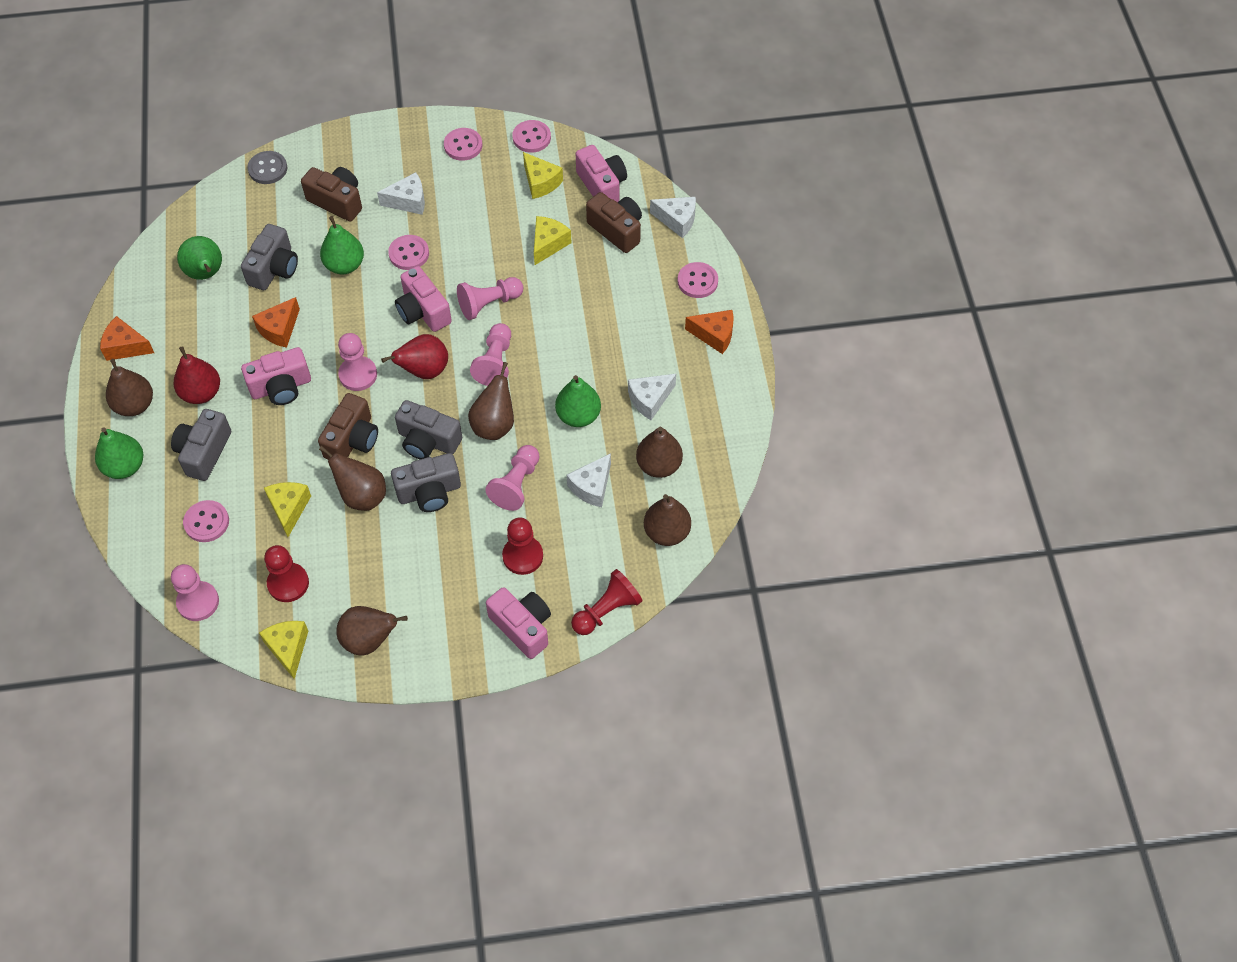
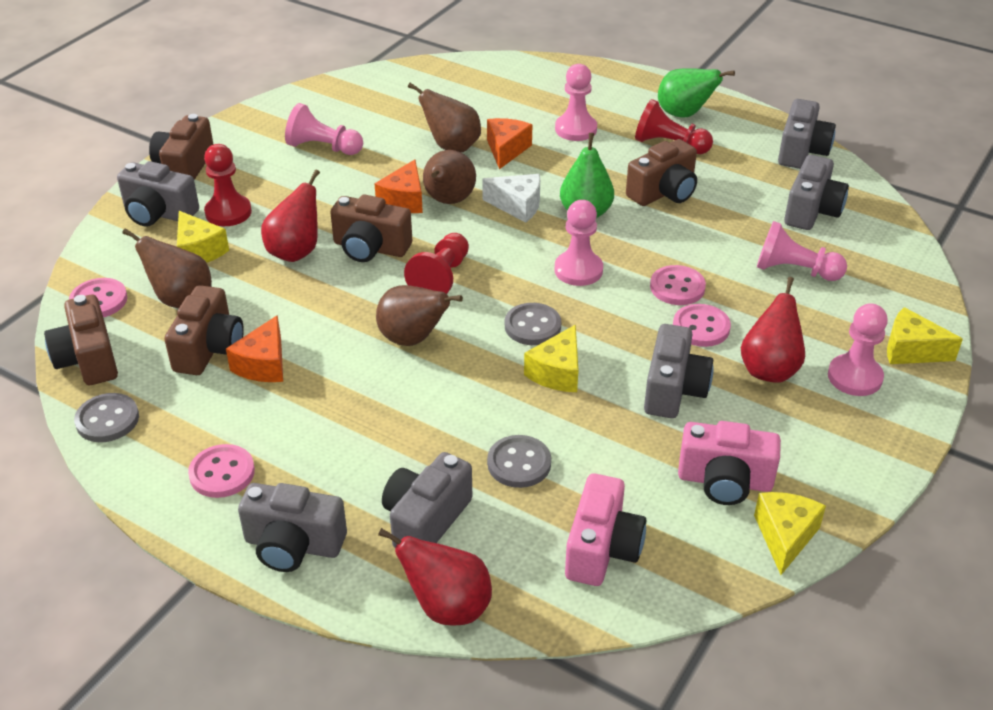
brown camera: 3 -> 5
brown pear: 6 -> 4
green pear: 4 -> 2
grey button: 1 -> 3
grey camera: 4 -> 6
pink button: 5 -> 4
pink camera: 4 -> 2
red pear: 2 -> 3
white cheese: 4 -> 1

